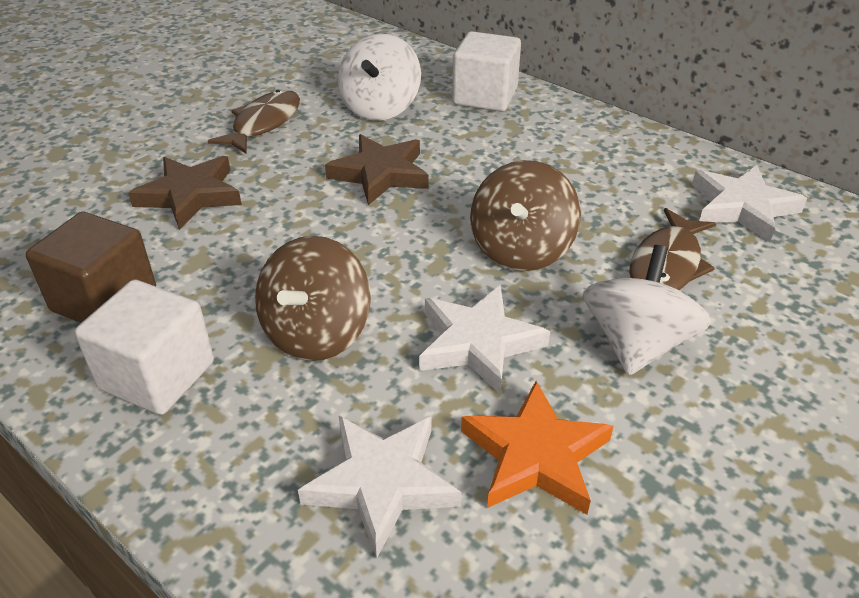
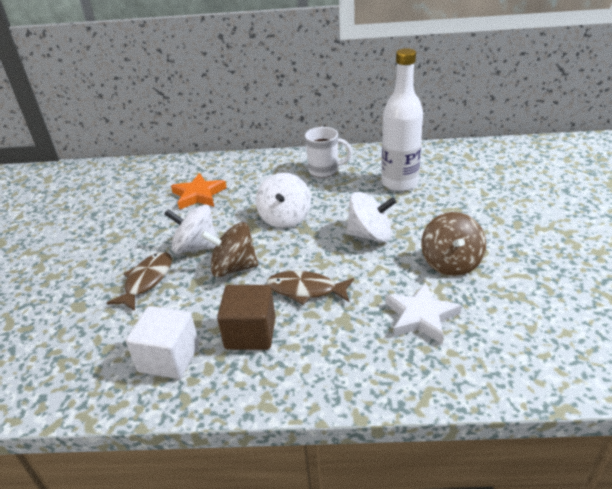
brown star: 2 -> 0
white bottle: 0 -> 1
white cube: 2 -> 1
white mug: 0 -> 1
white spinning top: 2 -> 3
white star: 3 -> 1

